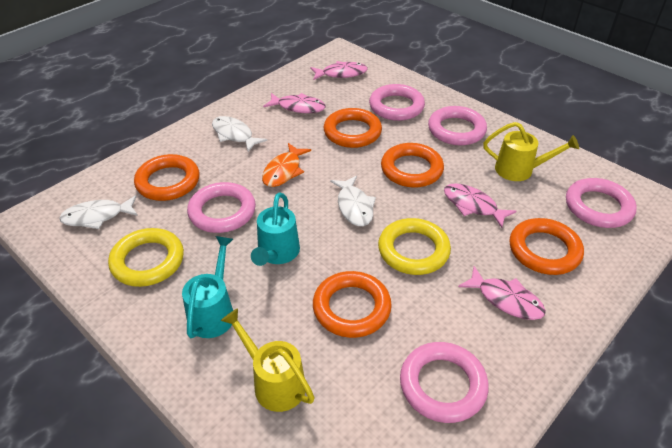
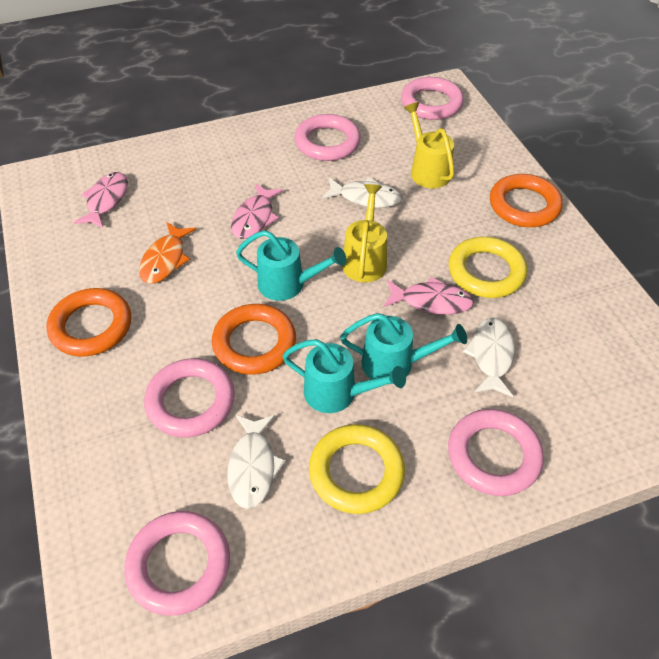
orange ring: 5 -> 3
pink fish: 4 -> 3
turquoise watering can: 2 -> 3

